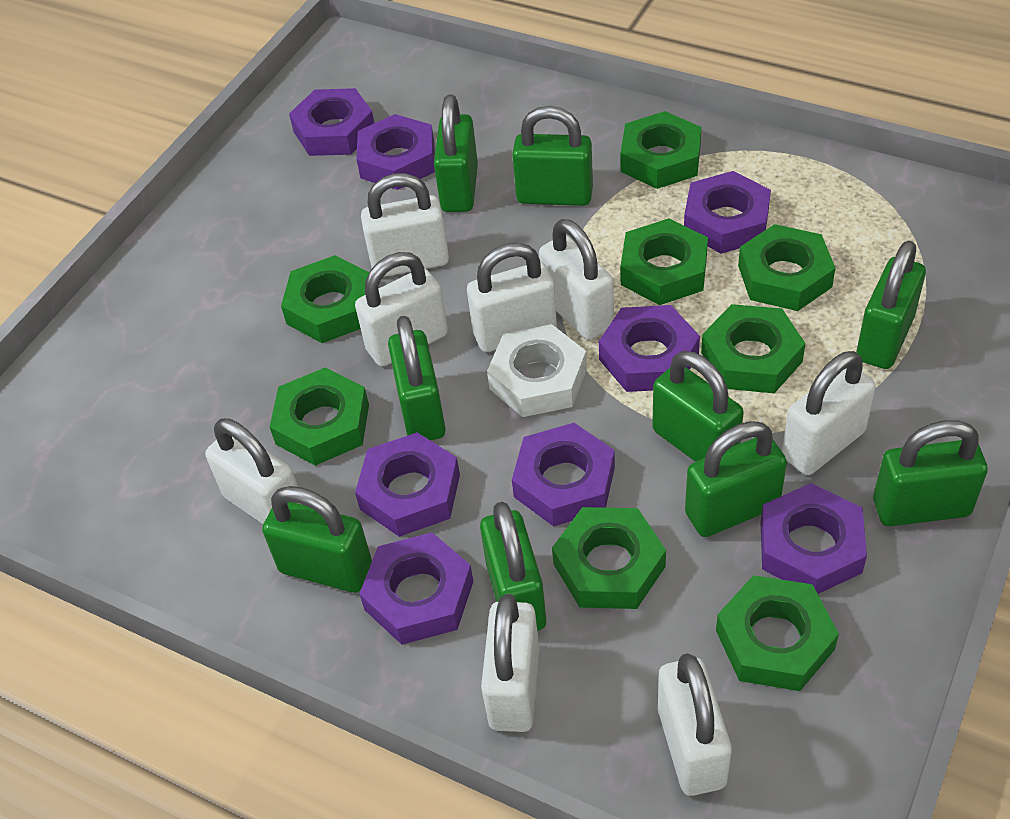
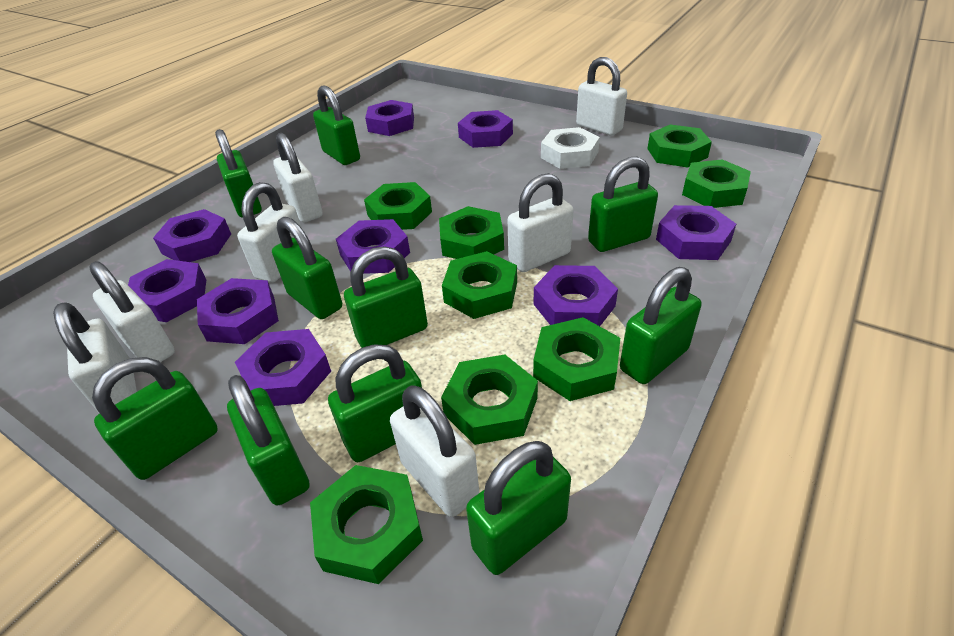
green padlock: 9 -> 10
purple nut: 8 -> 9
white padlock: 8 -> 7

